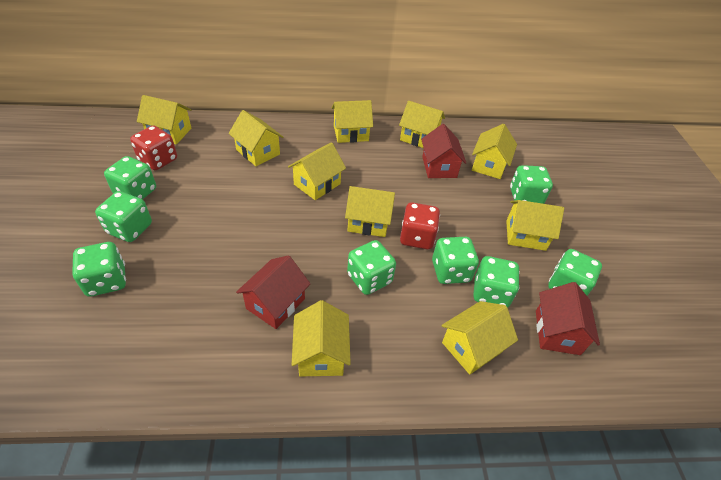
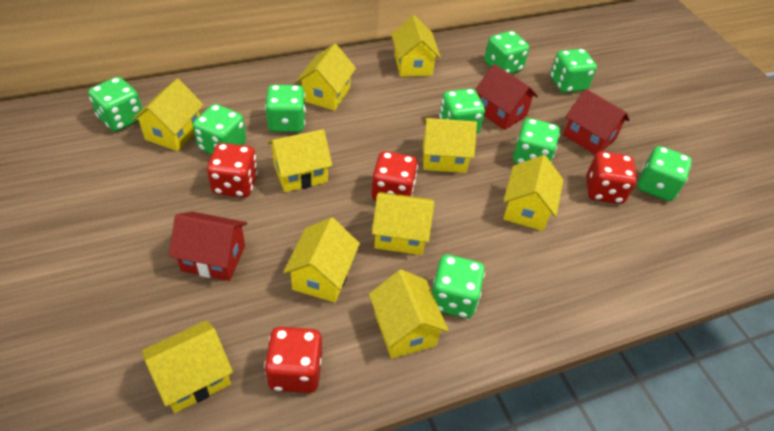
green dice: 8 -> 9
red dice: 2 -> 4

